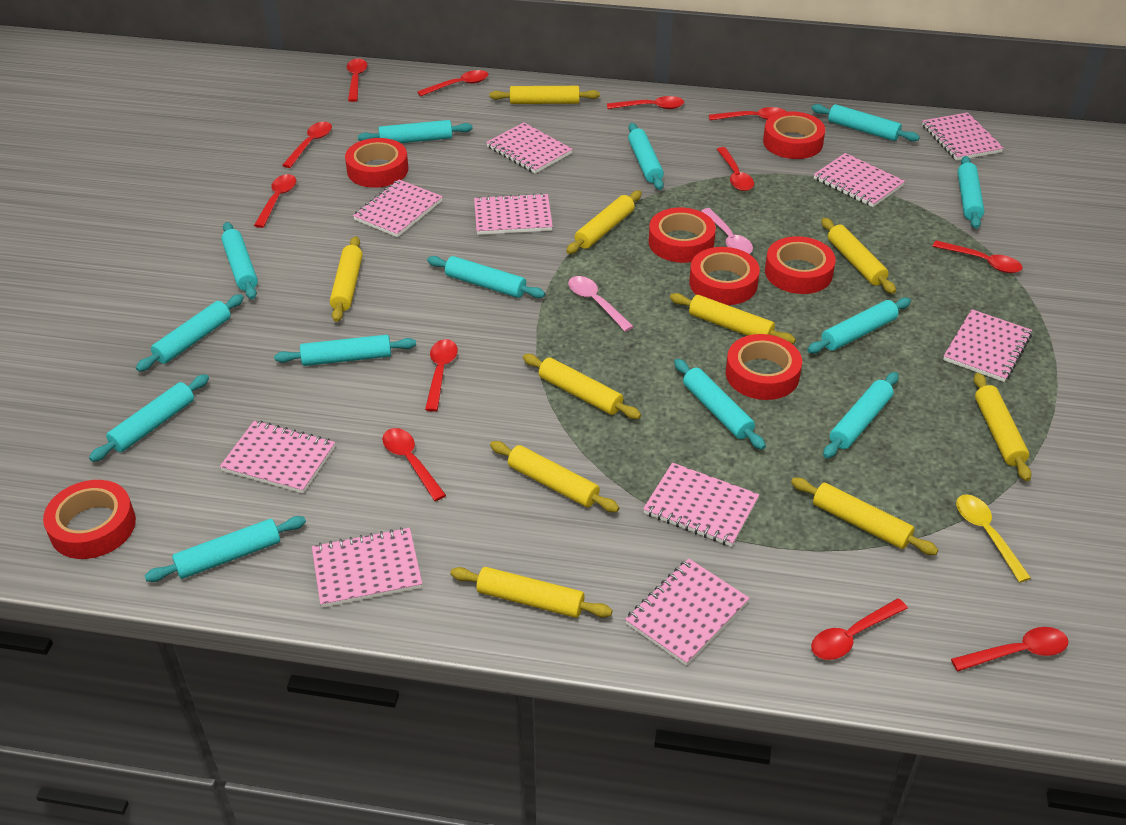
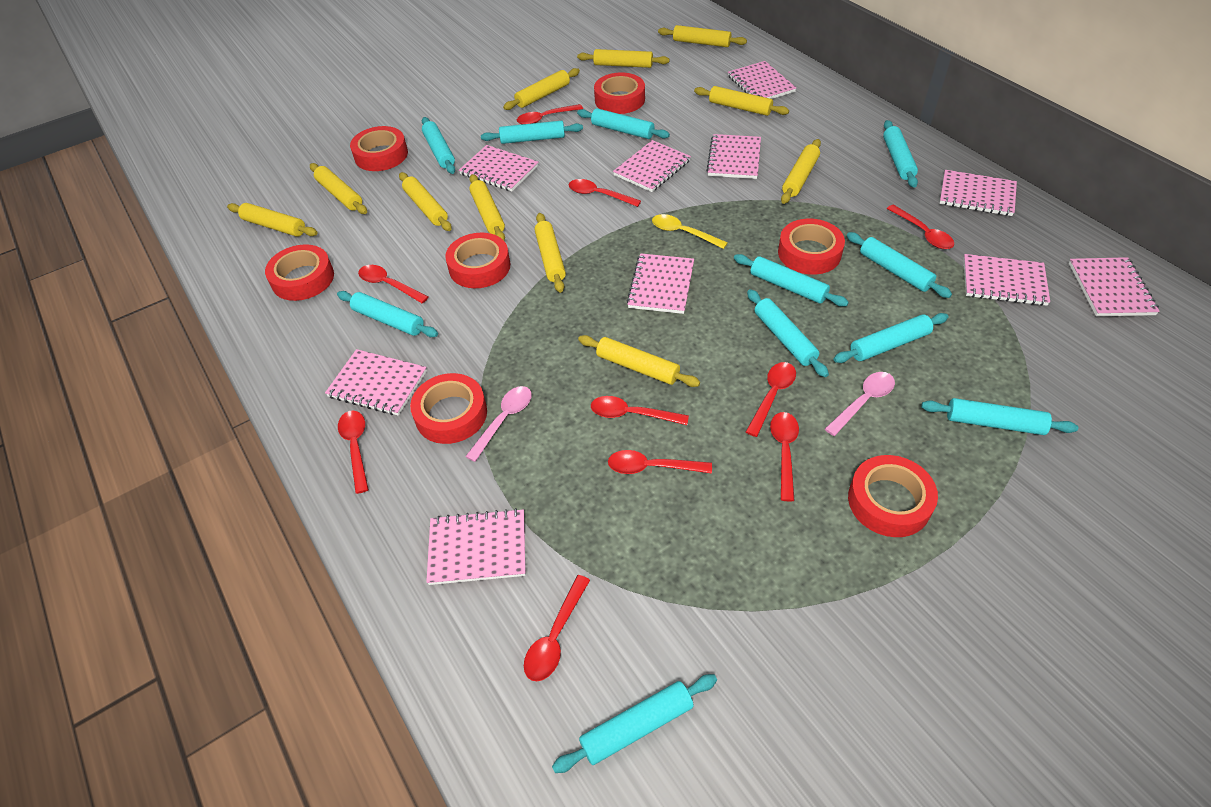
red spoon: 12 -> 10
turquoise rolling pin: 13 -> 11
yellow rolling pin: 10 -> 11

